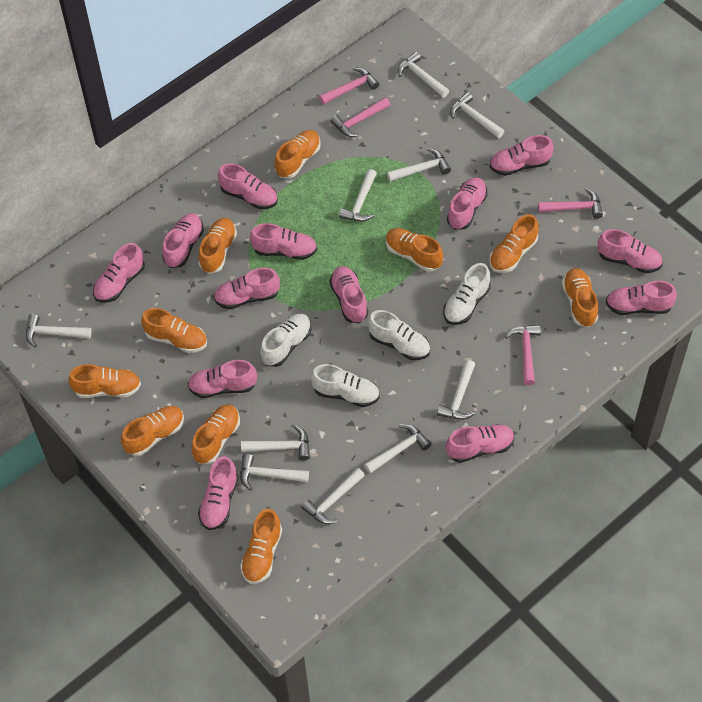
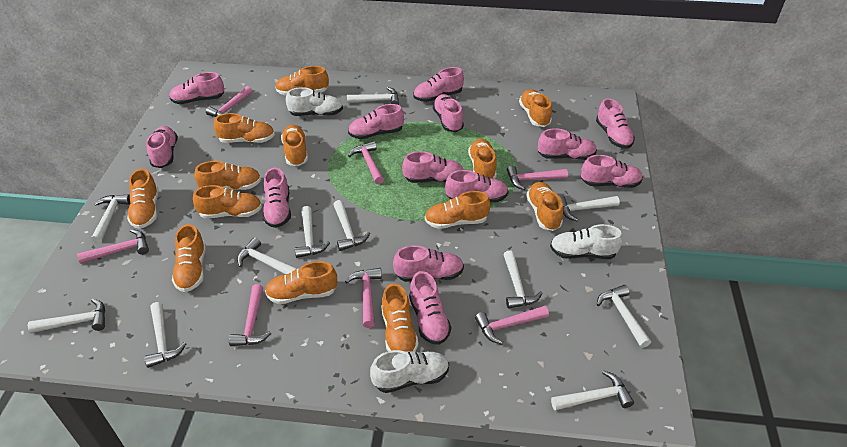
orange shoe: 10 -> 13
pink hammer: 4 -> 7
white hammer: 10 -> 11
white shoe: 4 -> 3

